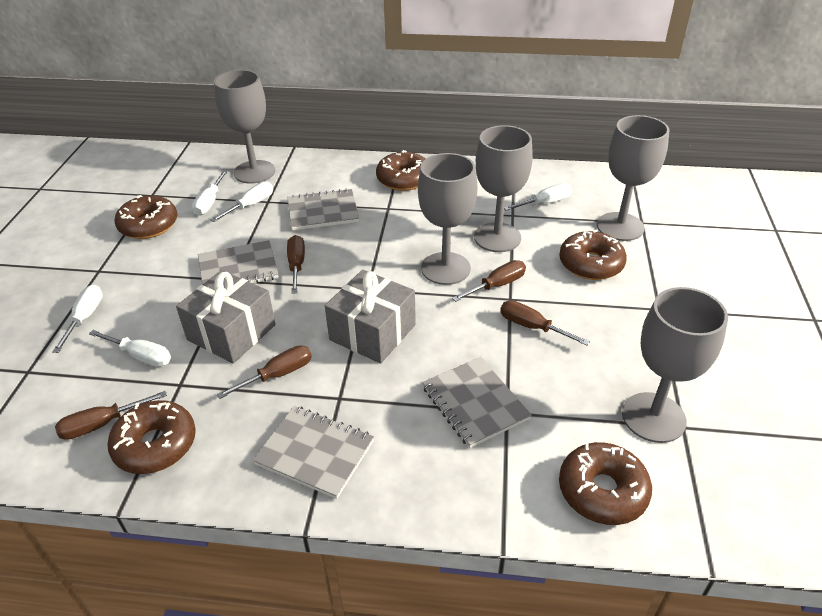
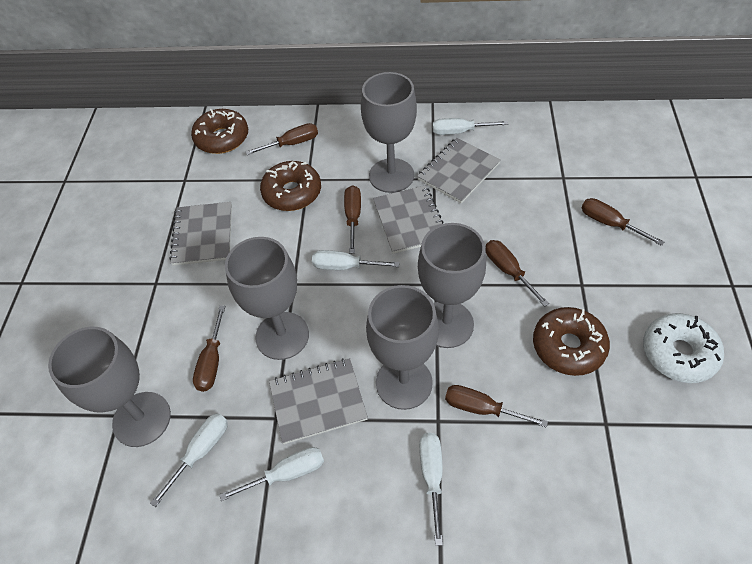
brown donut: 5 -> 3
brown screwdriver: 5 -> 6
grey gift: 2 -> 0
white donut: 0 -> 1

